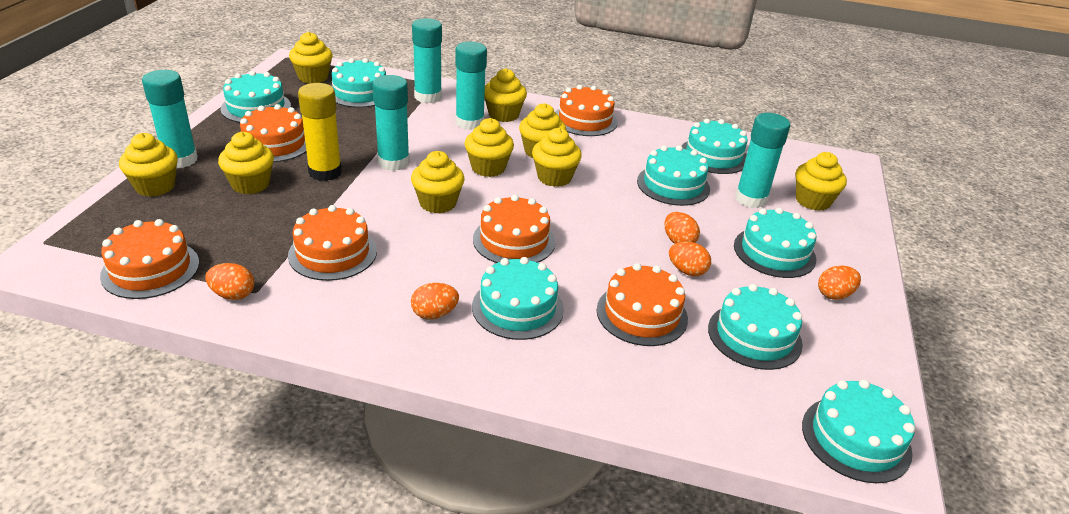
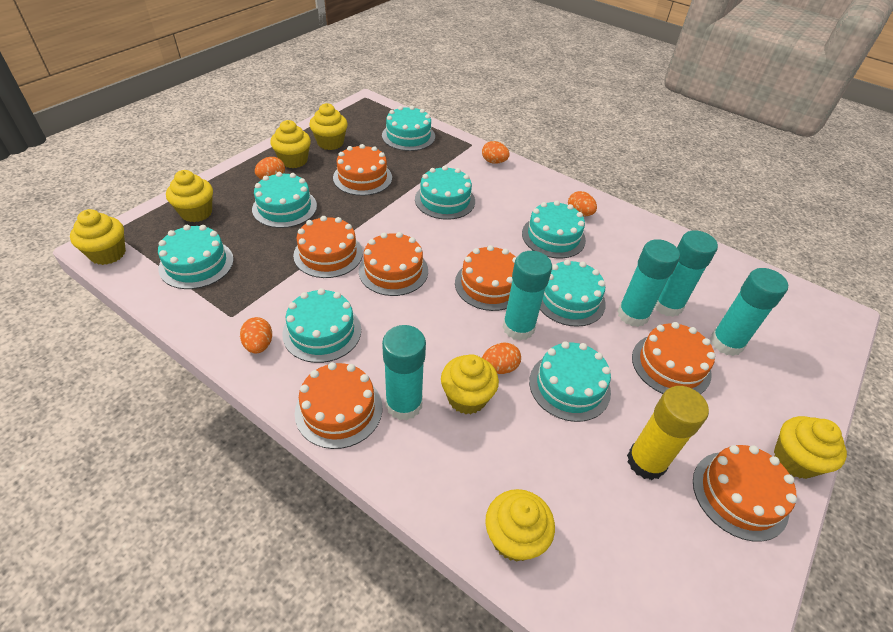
orange cake: 6 -> 7
yellow cupcake: 9 -> 7

